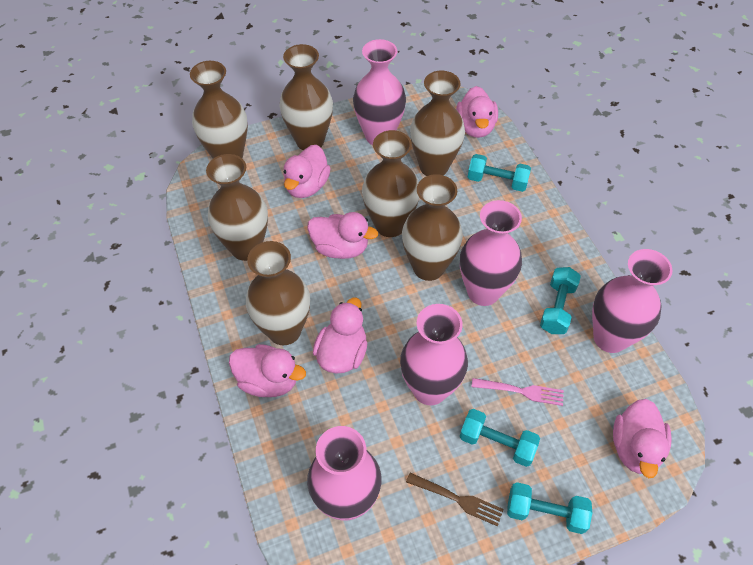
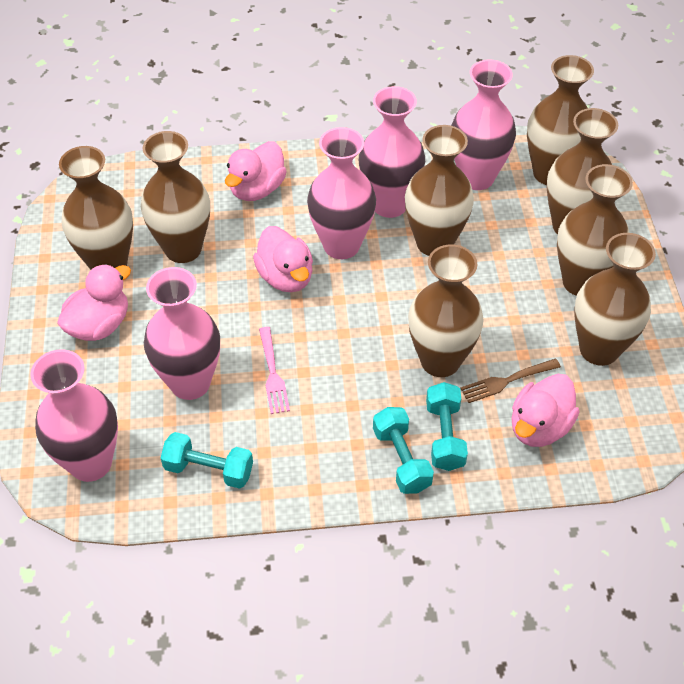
brown vase: 7 -> 8
pink duck: 6 -> 4
turquoise dumbbell: 4 -> 3

